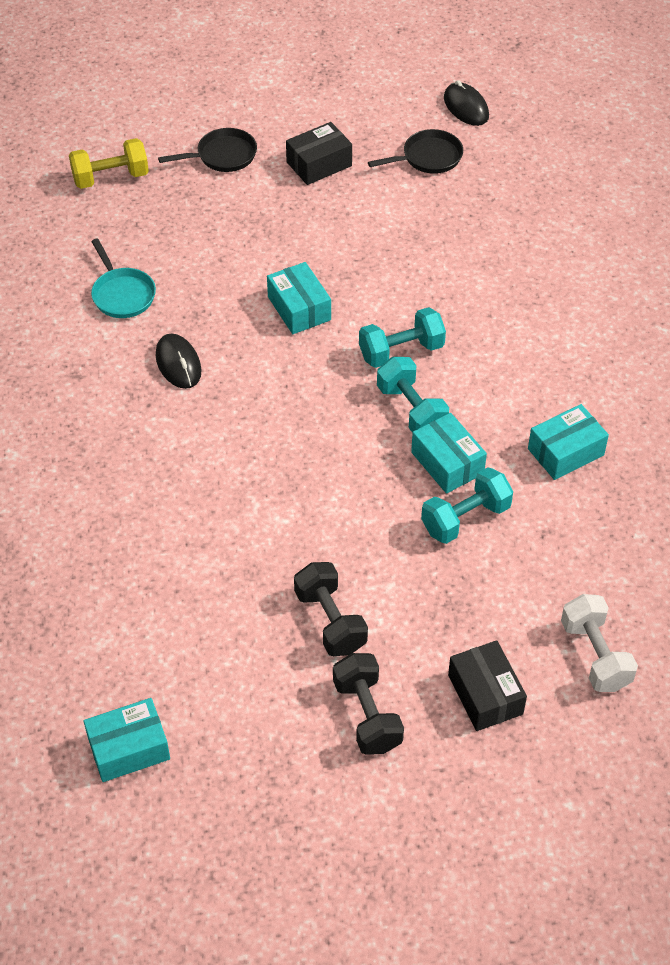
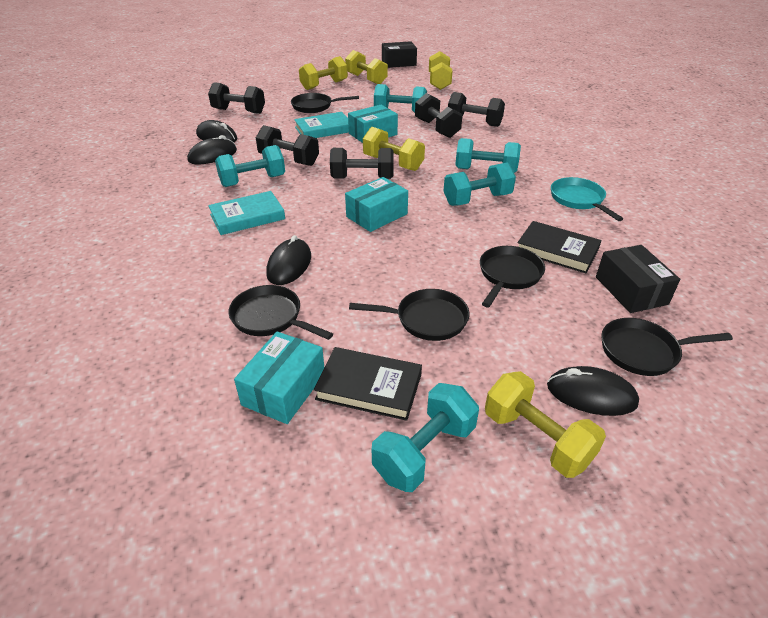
black book: 0 -> 2
black dumbbell: 2 -> 5
black mouse: 2 -> 4
black pan: 2 -> 5
turquoise book: 0 -> 2
turquoise box: 4 -> 3
turquoise dumbbell: 3 -> 5
white dumbbell: 1 -> 0
yellow dumbbell: 1 -> 5

